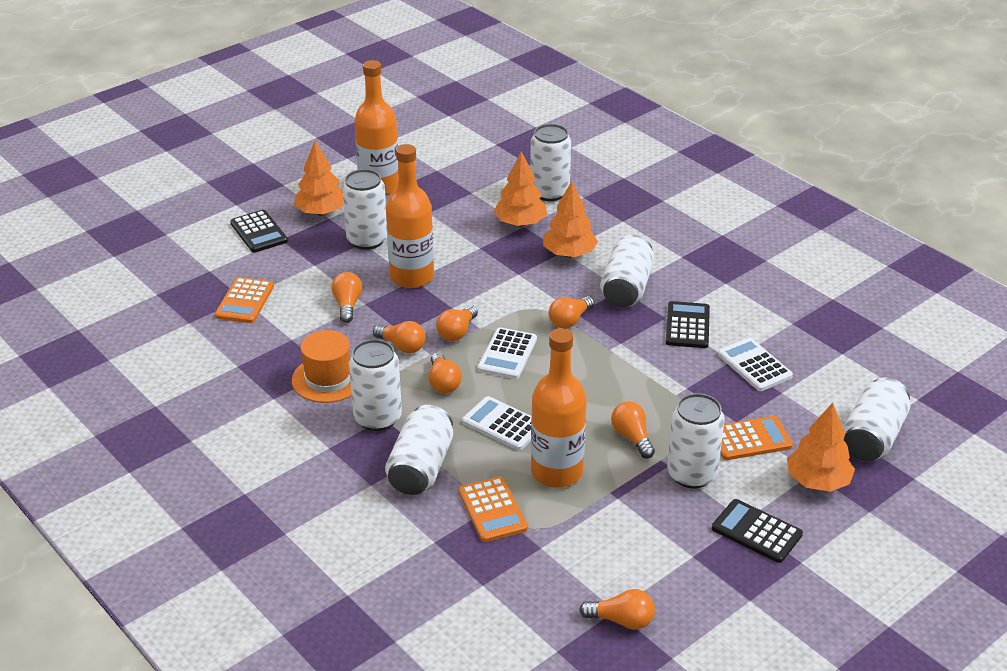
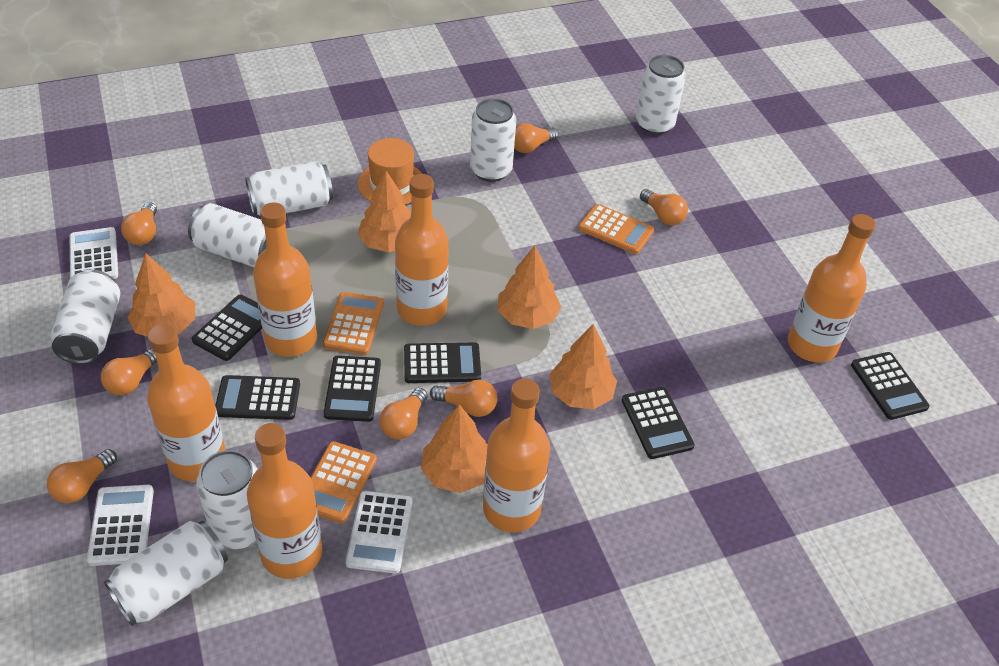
black calculator: 3 -> 6
orange bottle: 3 -> 6
orange tree: 4 -> 5

